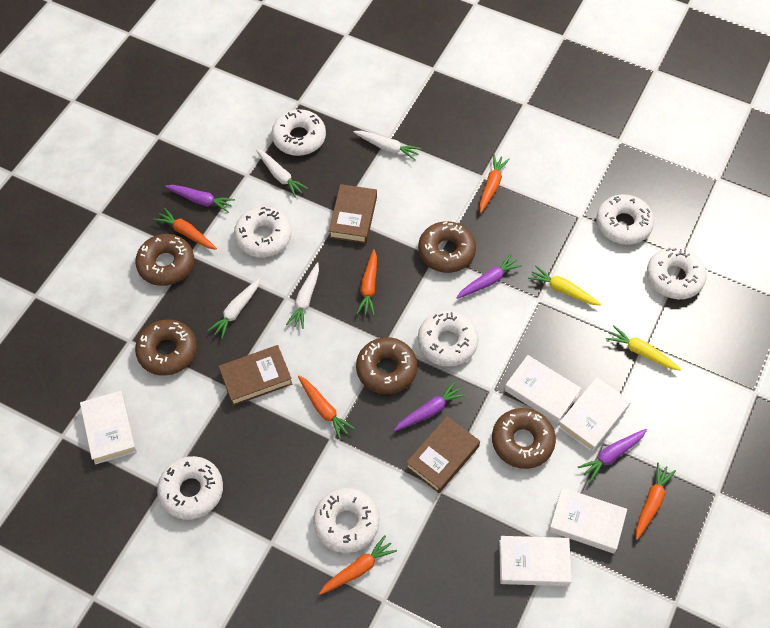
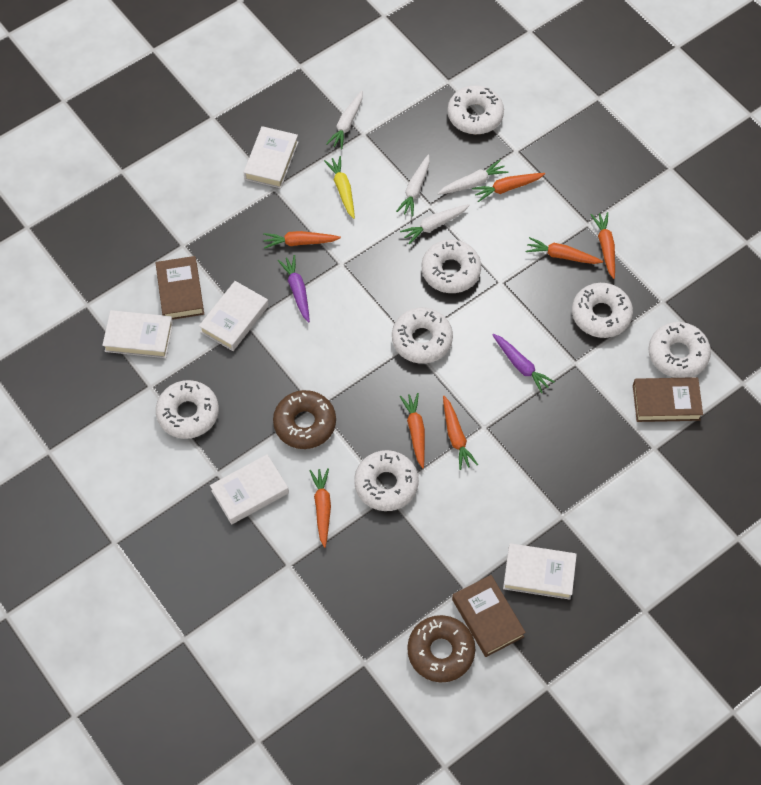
brown donut: 5 -> 2
orange carrot: 6 -> 7
purple carrot: 4 -> 2
yellow carrot: 2 -> 1

